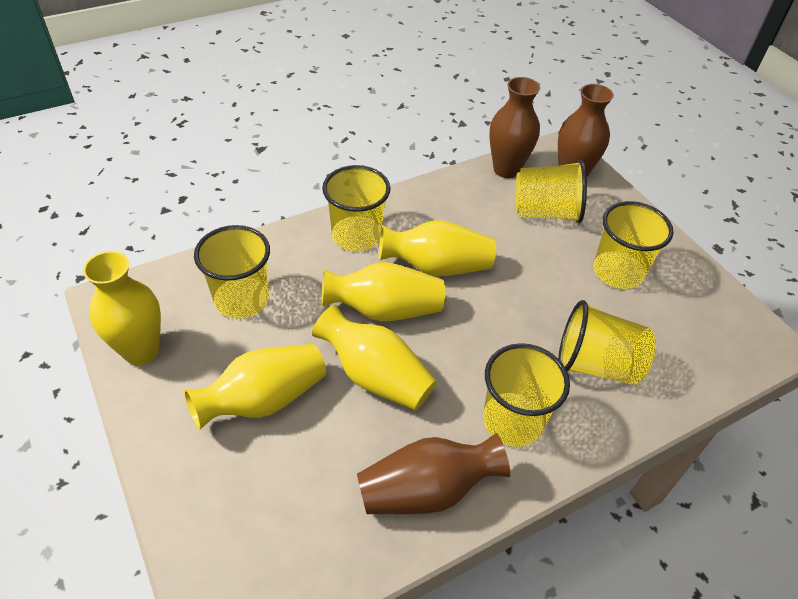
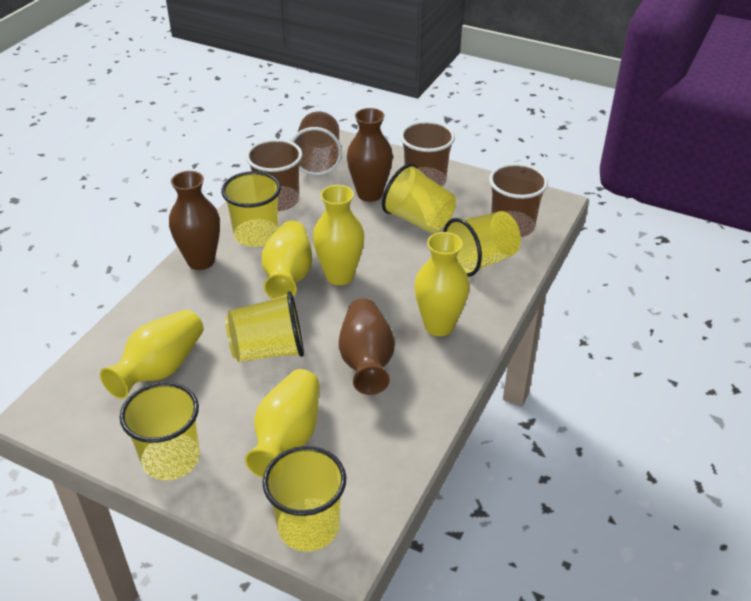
brown cup: 0 -> 4

